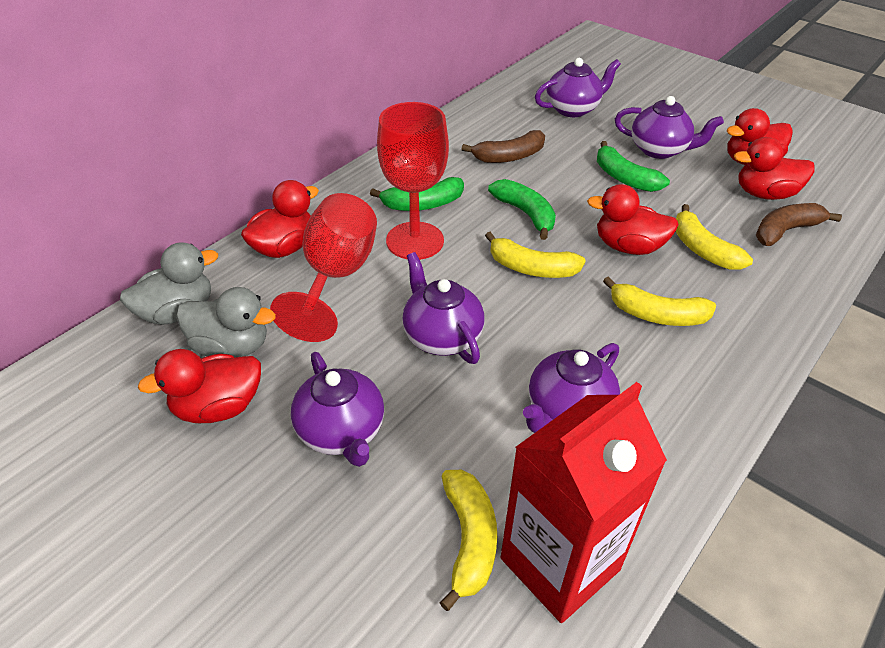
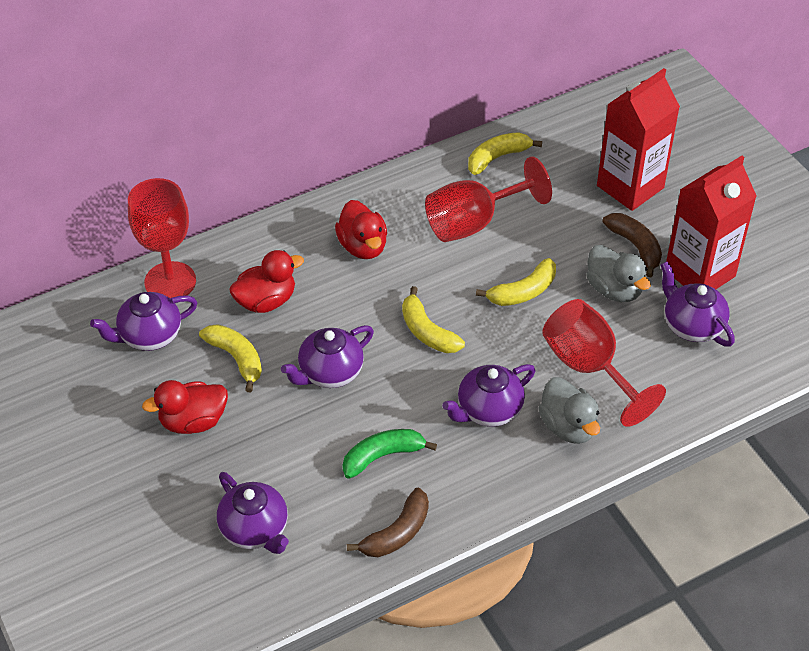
green banana: 3 -> 1
red carton: 1 -> 2
red duck: 5 -> 3
red goblet: 2 -> 3

